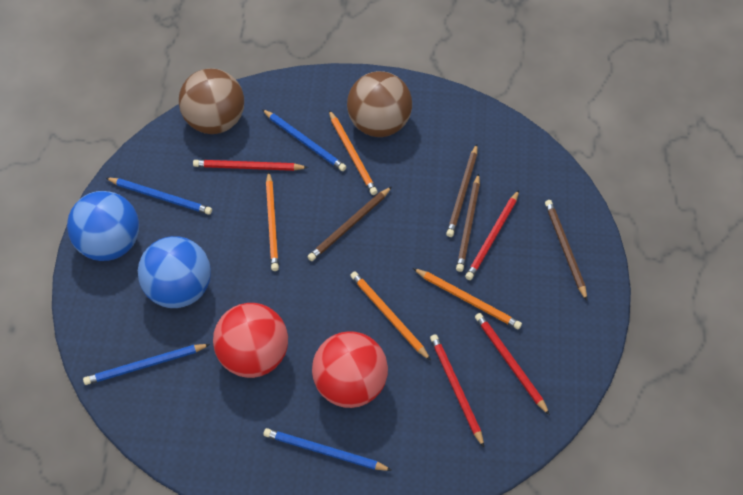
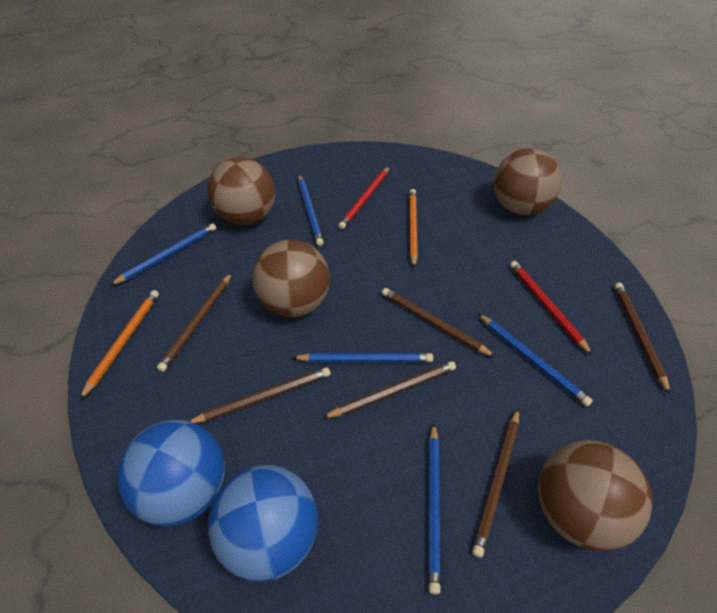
blue pencil: 4 -> 5
brown ball: 2 -> 4
brown pencil: 4 -> 6
orange pencil: 4 -> 2
red ball: 2 -> 0
red pencil: 4 -> 2

